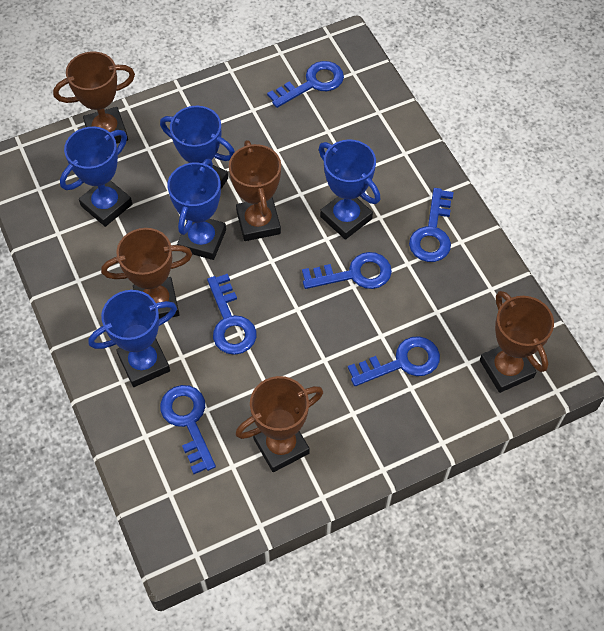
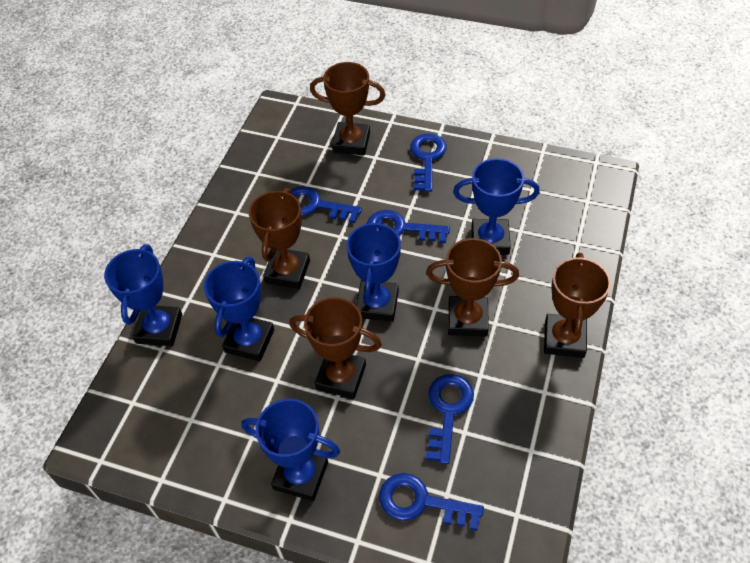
blue key: 6 -> 5

